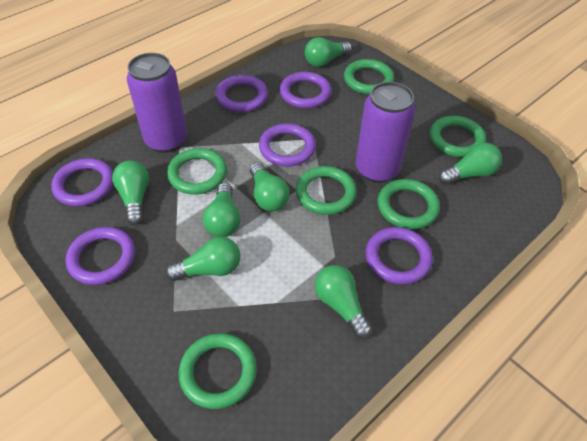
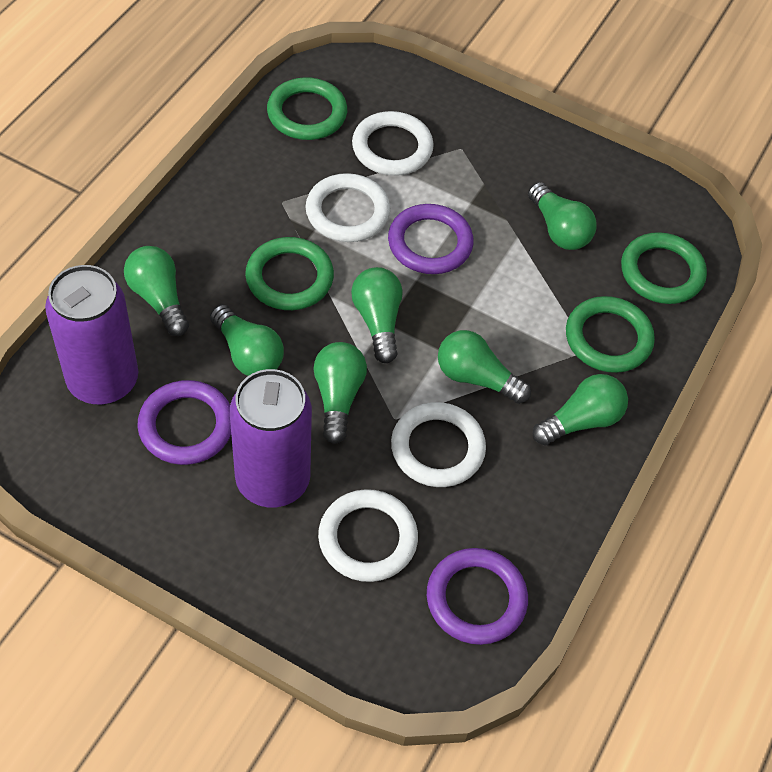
green ring: 6 -> 4
purple ring: 6 -> 3
white ring: 0 -> 4

